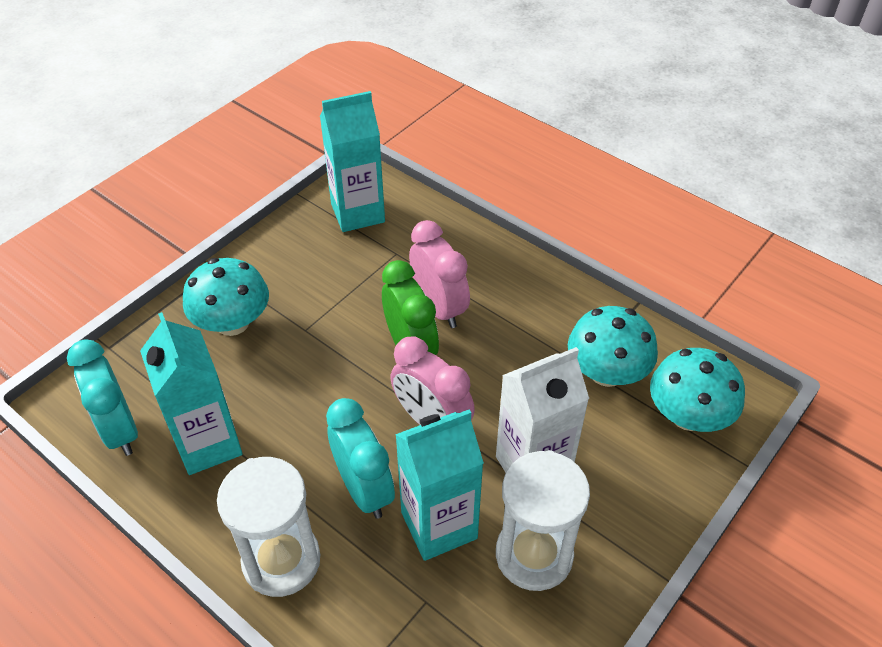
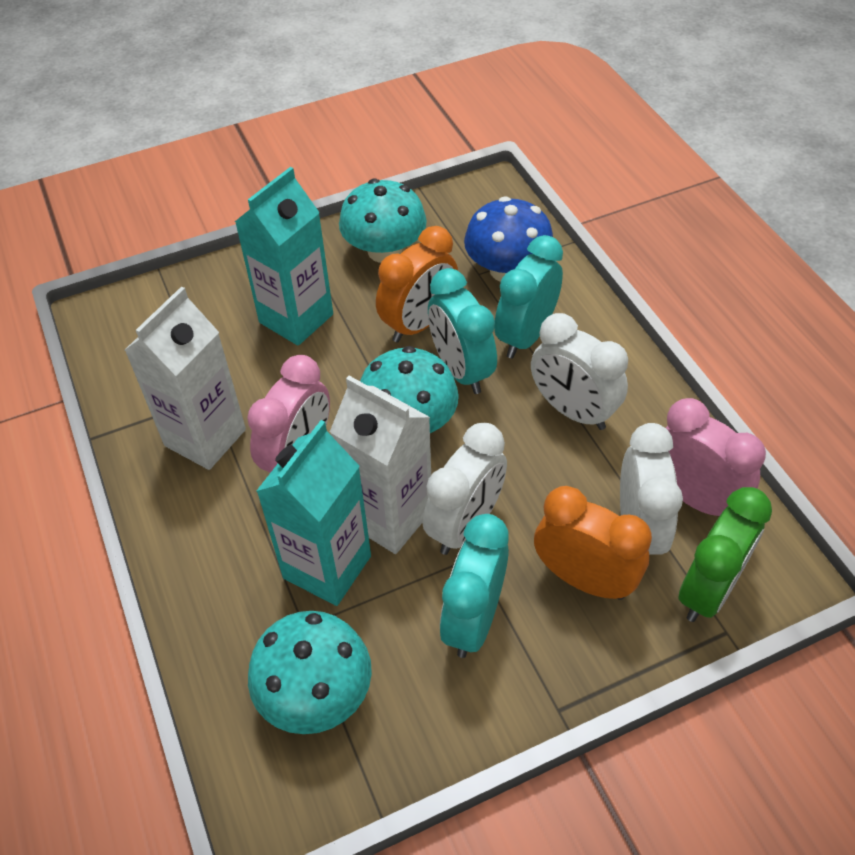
blue mushroom: 0 -> 1
orange clock: 0 -> 2
turquoise carton: 3 -> 2
turquoise clock: 2 -> 3
white carton: 1 -> 2
white clock: 0 -> 3
white hourglass: 2 -> 0

